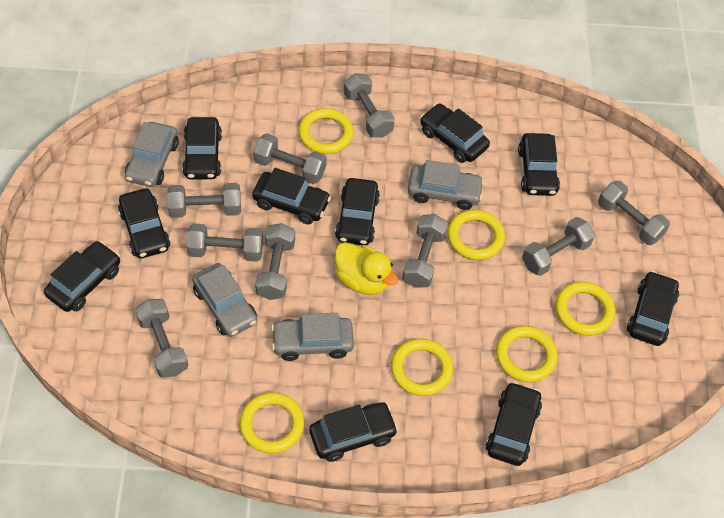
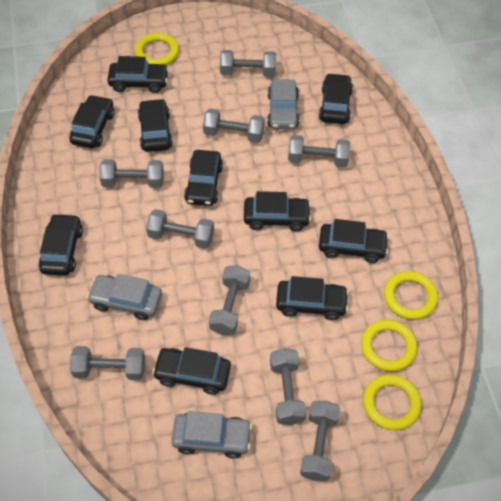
grey car: 4 -> 3
yellow duck: 1 -> 0
yellow ring: 6 -> 4

